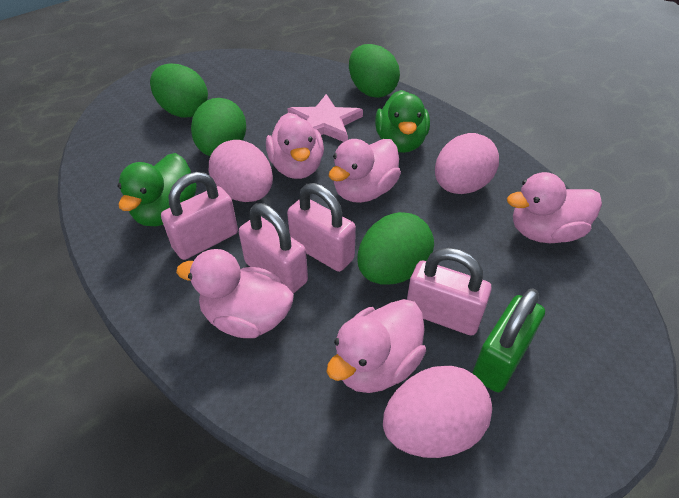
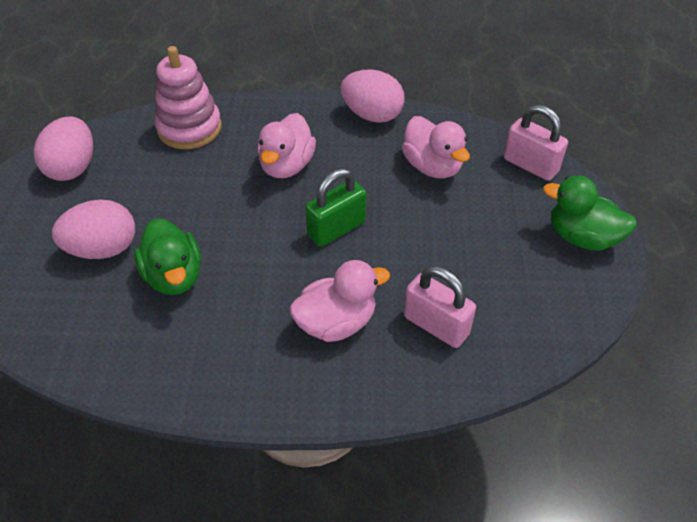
green egg: 4 -> 0
pink duck: 5 -> 3
pink padlock: 4 -> 2
pink stacking toy: 0 -> 1
pink star: 1 -> 0

